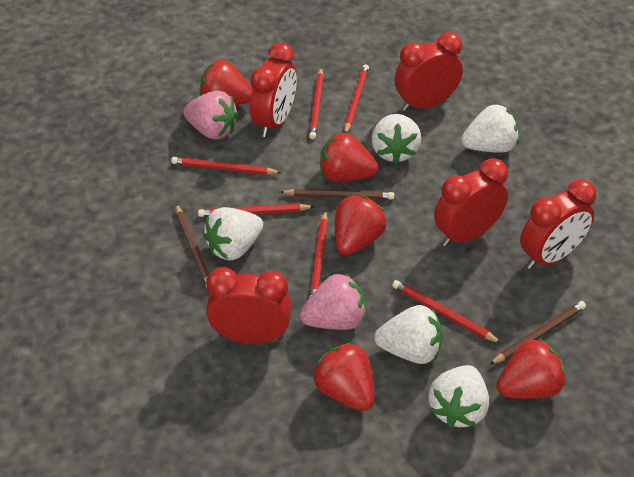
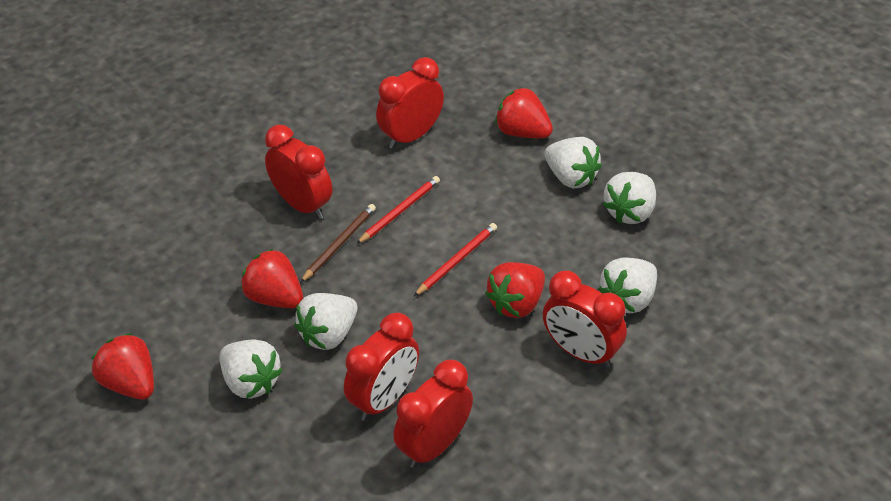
brown pencil: 3 -> 1
pink strawberry: 2 -> 0
red pencil: 6 -> 2
red strawberry: 5 -> 4

